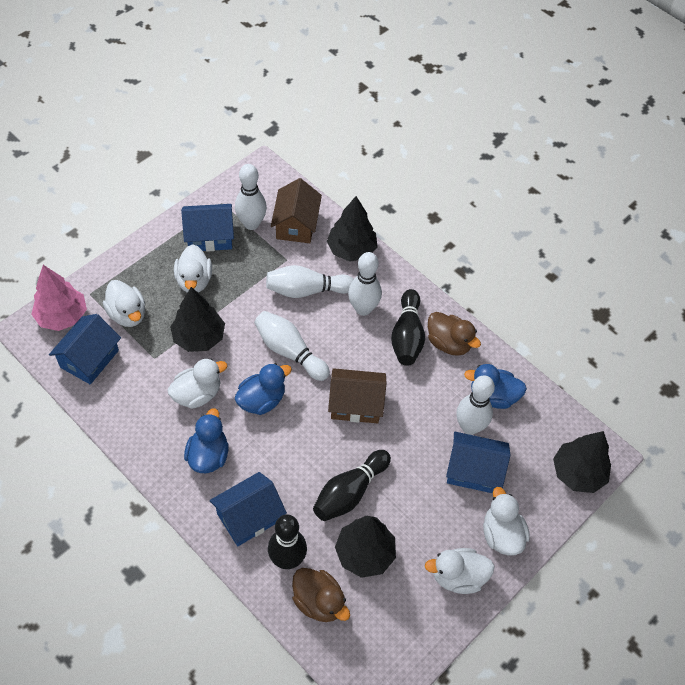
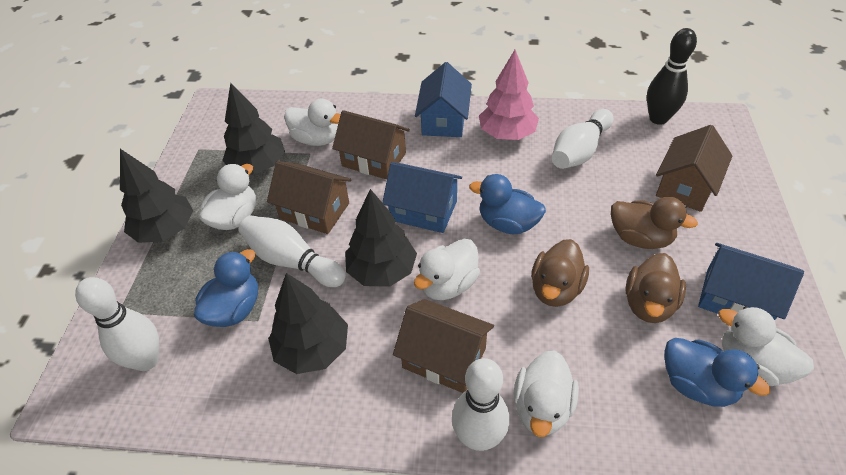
black bowling pin: 3 -> 1
blue house: 4 -> 3
brown duck: 2 -> 3
brown house: 2 -> 4
white bowling pin: 5 -> 4

